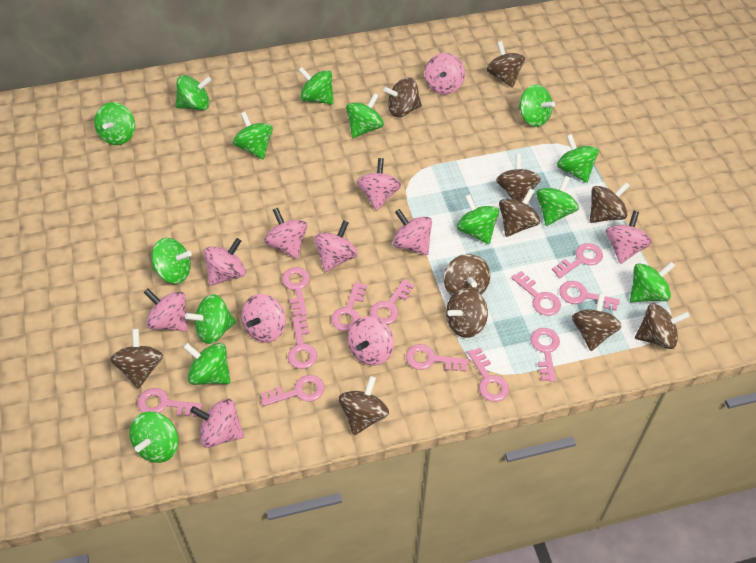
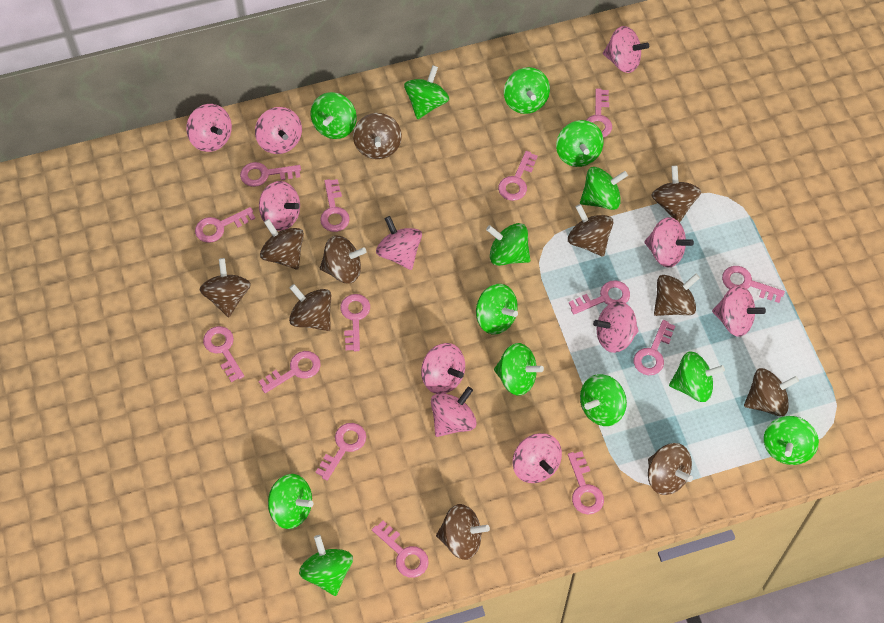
green spinning top: 14 -> 13
pink key: 12 -> 14

